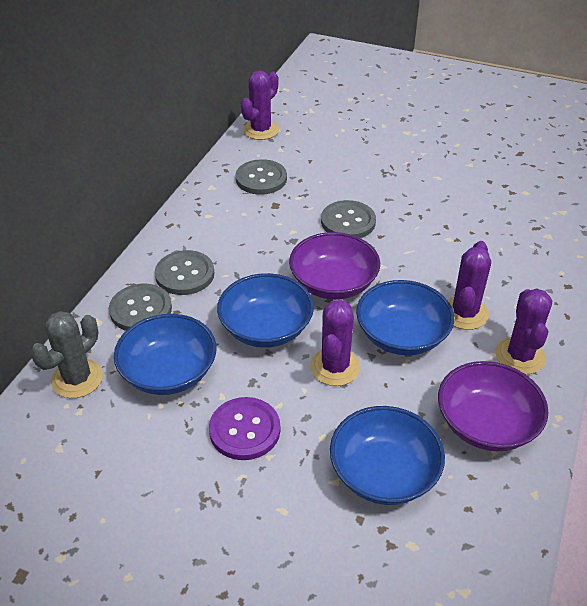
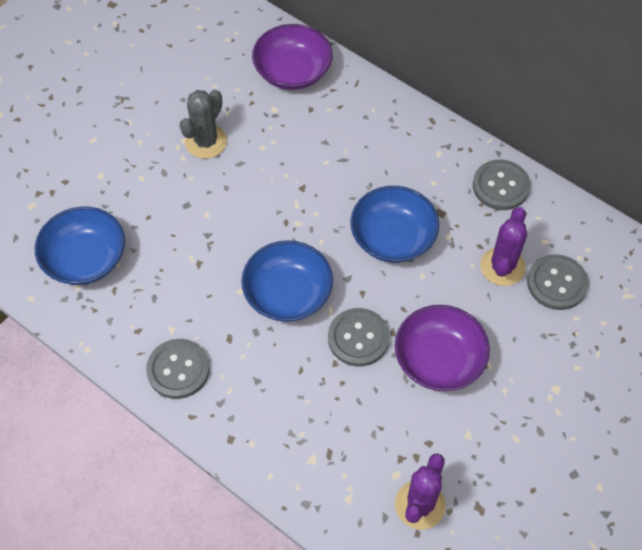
blue bowl: 4 -> 3
purple button: 1 -> 0
purple cactus: 4 -> 2

